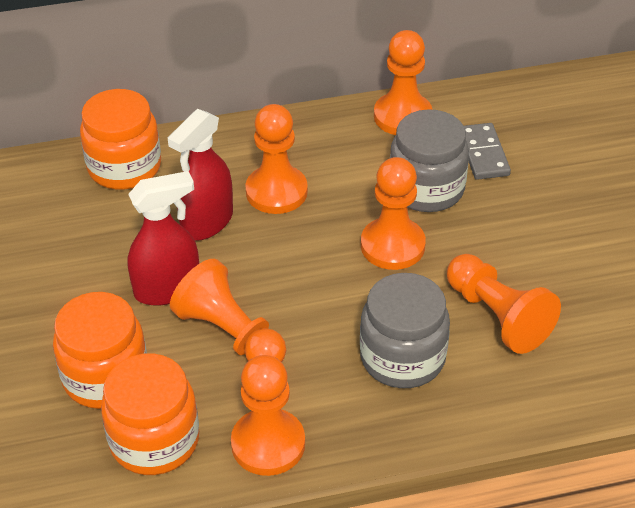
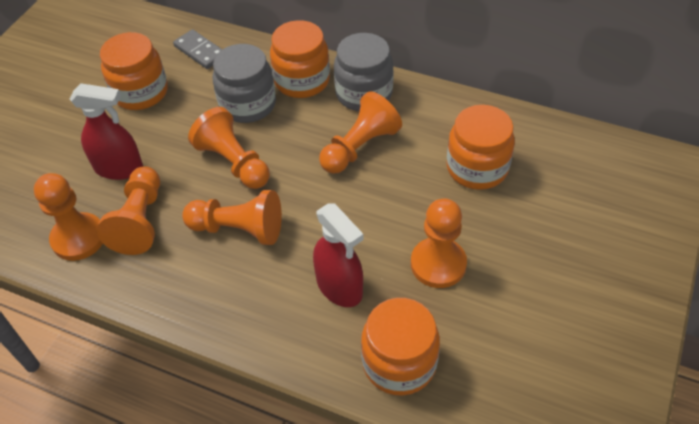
orange jar: 3 -> 4

